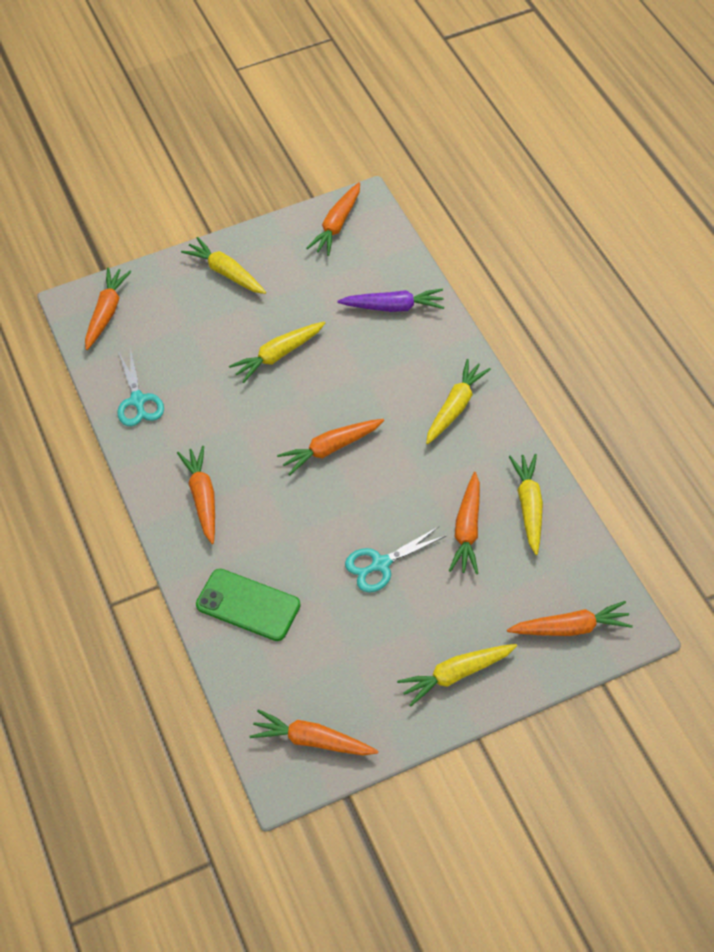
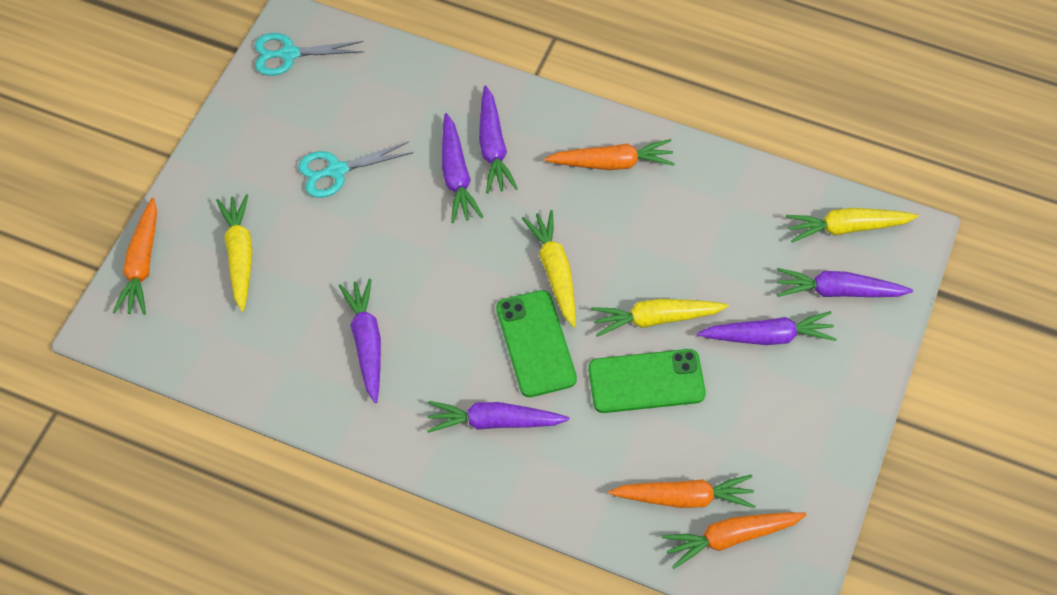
green phone: 1 -> 2
orange carrot: 7 -> 4
purple carrot: 1 -> 6
yellow carrot: 5 -> 4

